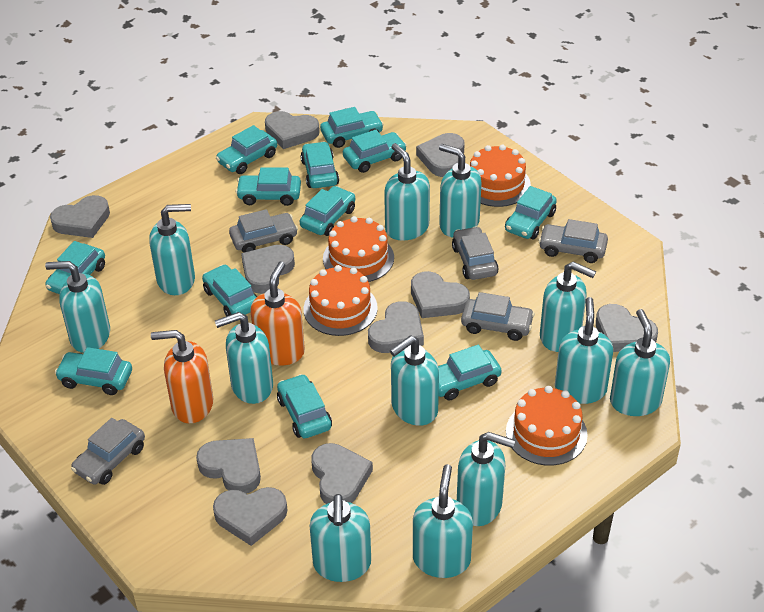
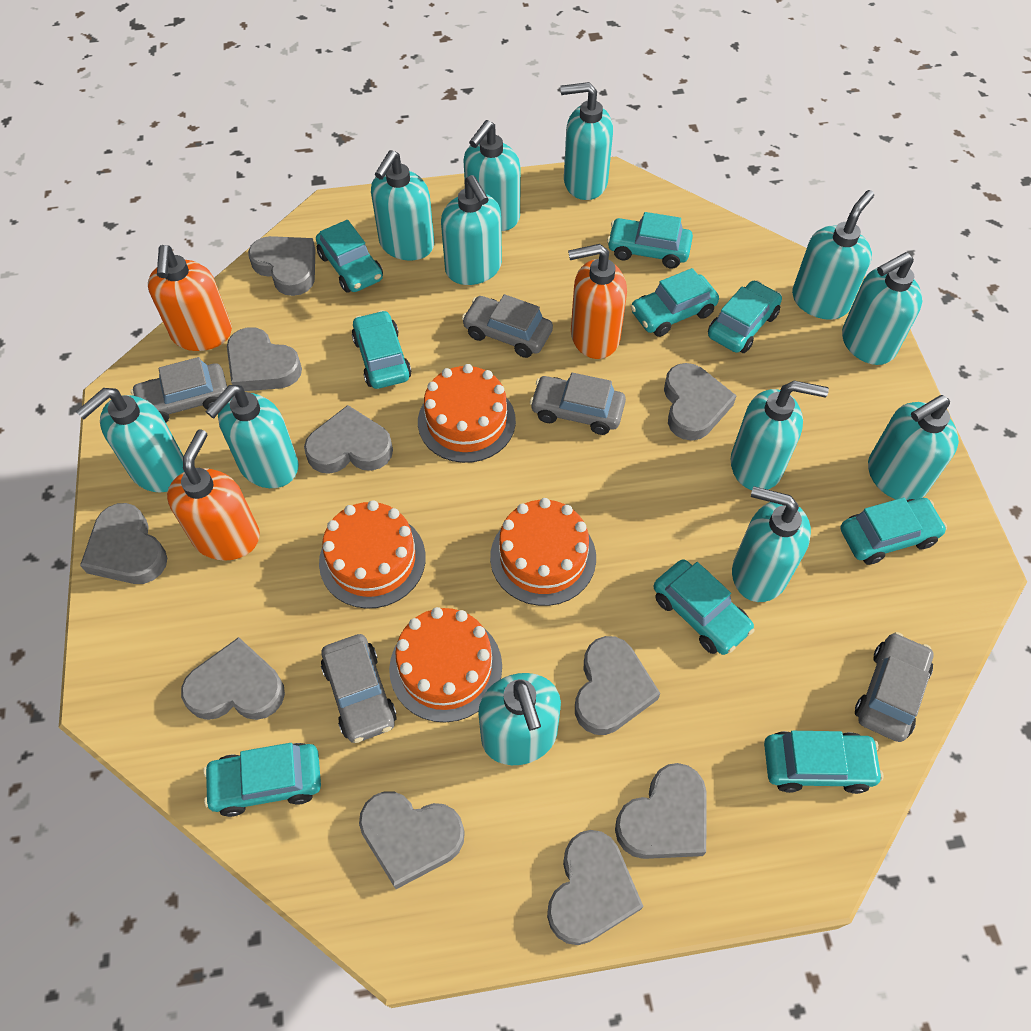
orange soap dispenser: 2 -> 3
turquoise car: 12 -> 9

